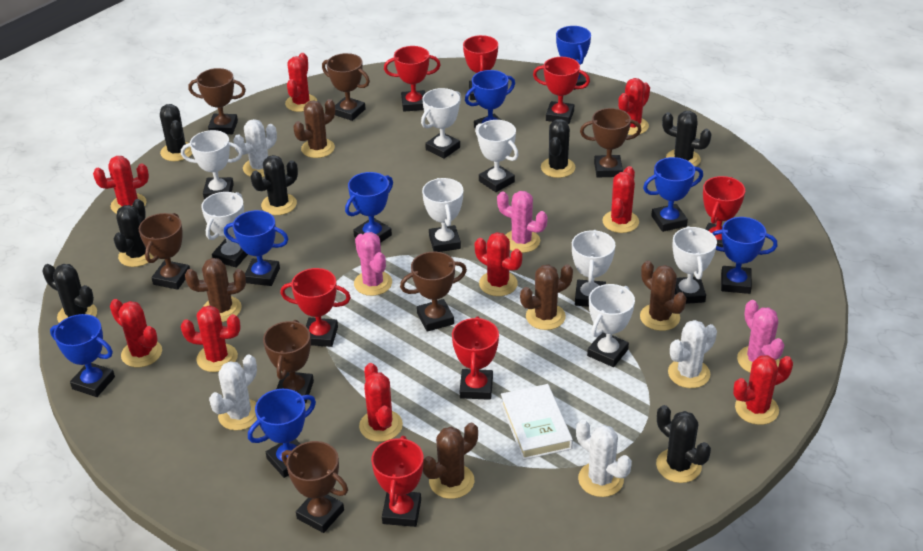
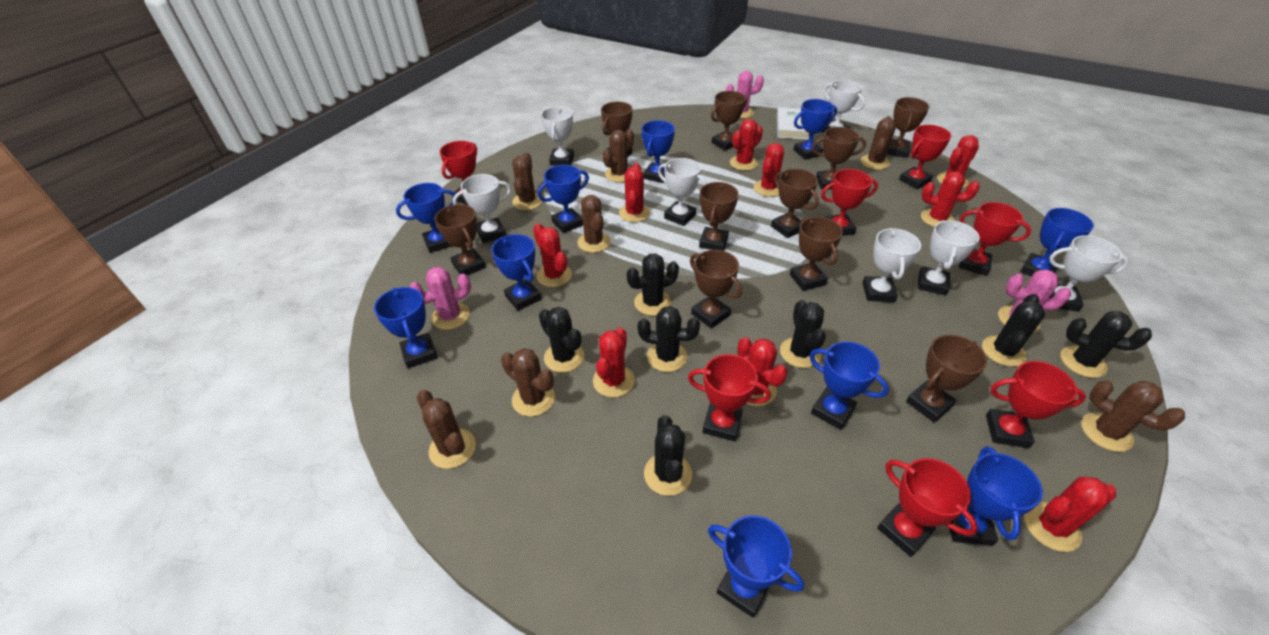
blue trophy: 8 -> 10
brown cactus: 5 -> 7
brown trophy: 7 -> 10
white cactus: 4 -> 0
white trophy: 8 -> 7

